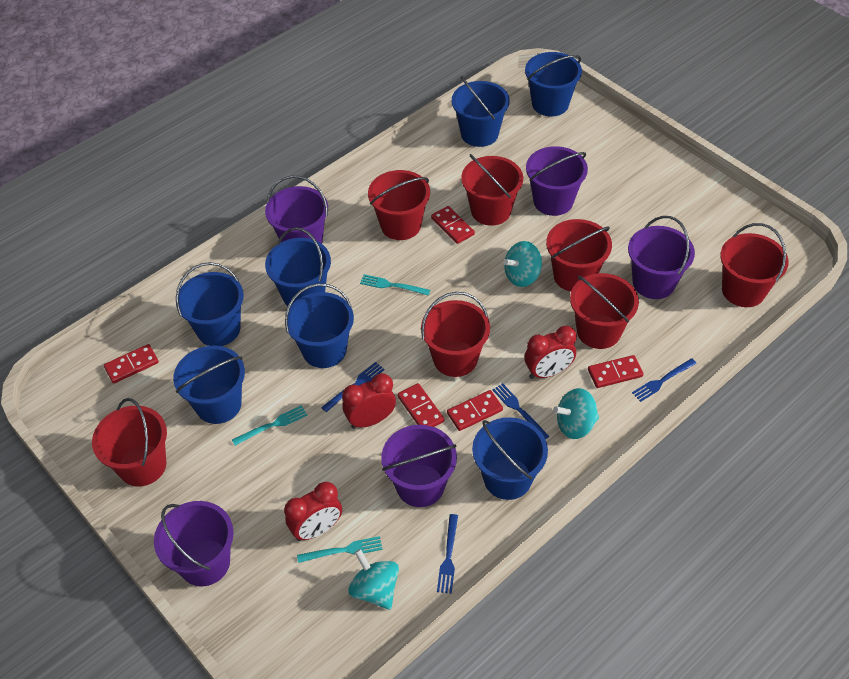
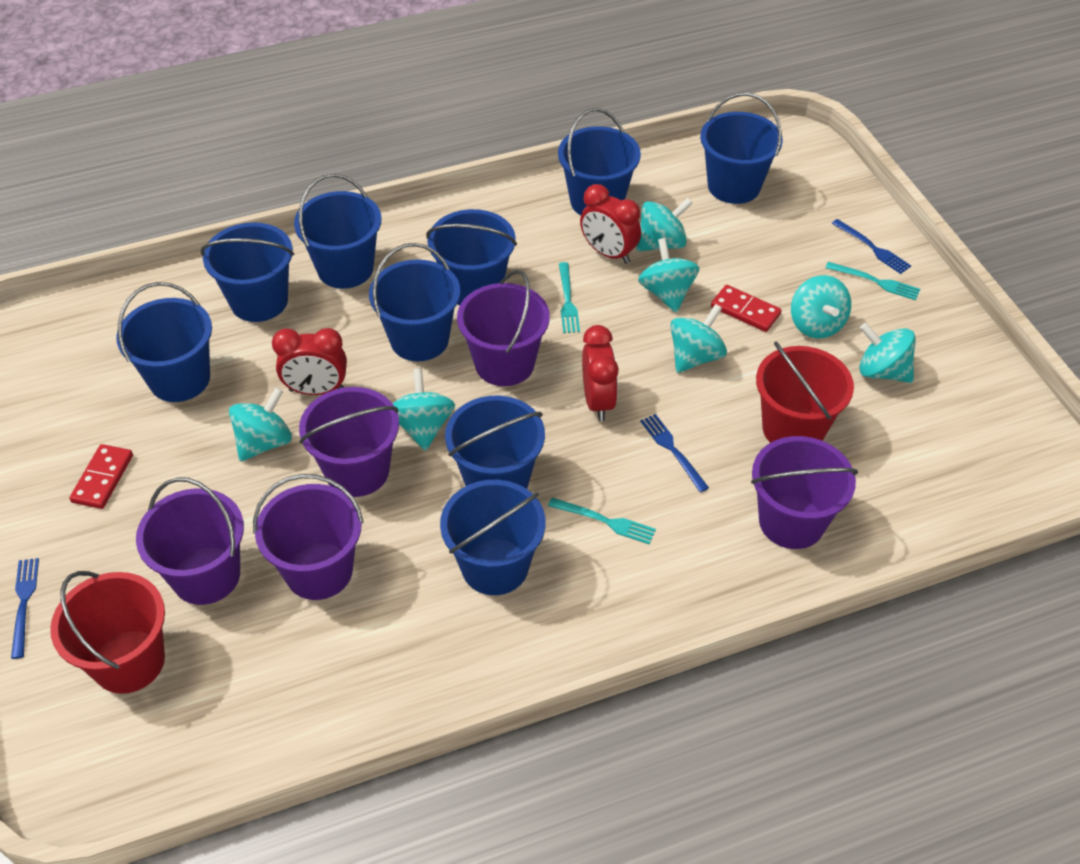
blue bucket: 7 -> 9
blue fork: 4 -> 3
red bucket: 7 -> 2
red domino: 5 -> 2
turquoise spinning top: 3 -> 7

